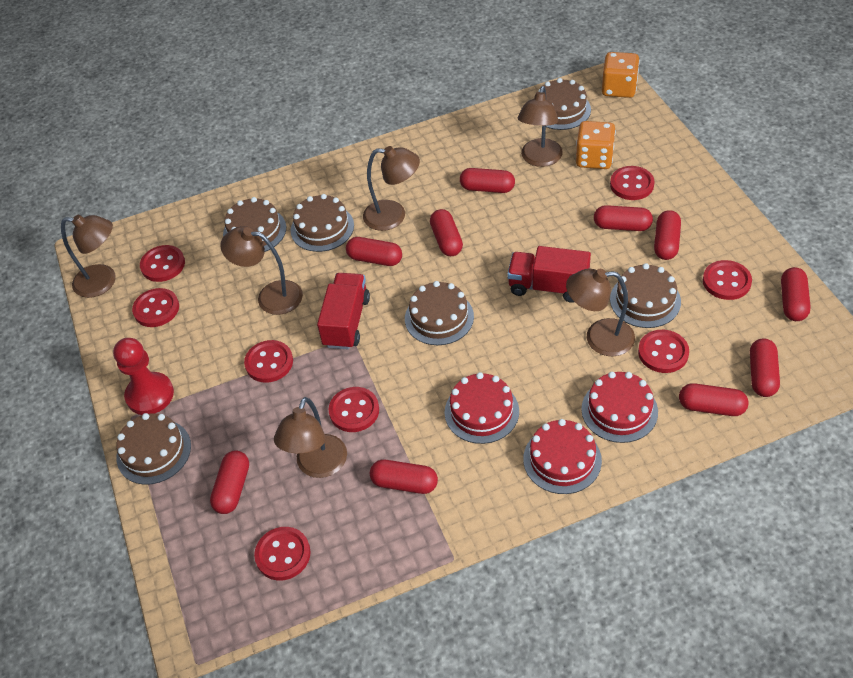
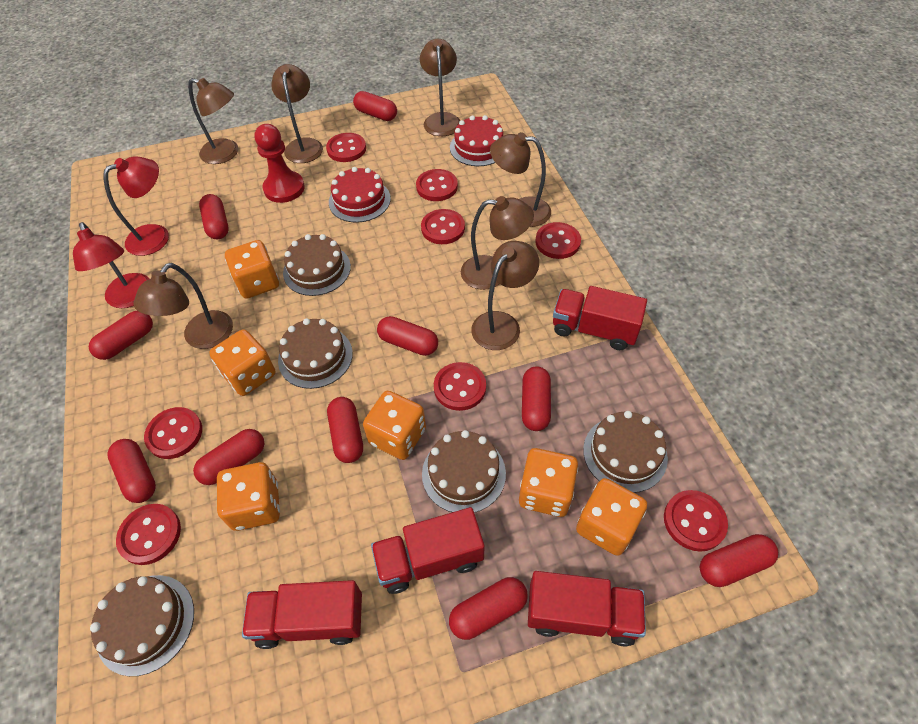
brown cake: 6 -> 5
brown lamp: 6 -> 7
orange dice: 2 -> 6
red cake: 3 -> 2
red lamp: 0 -> 2
red truck: 2 -> 4

